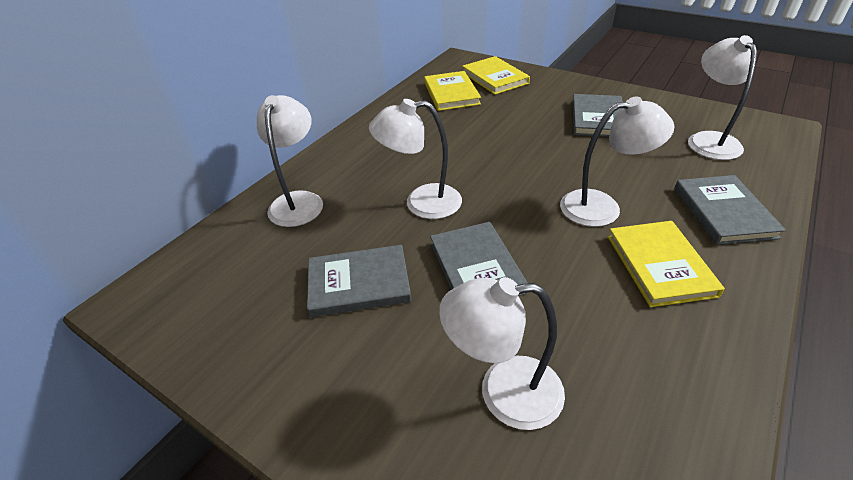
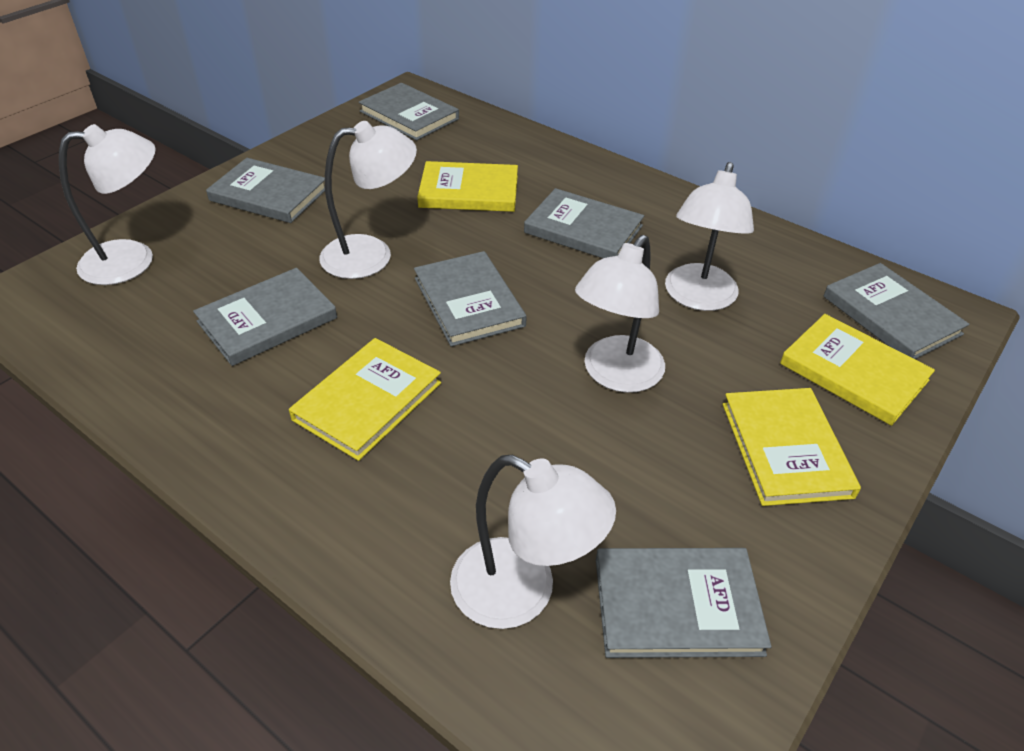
grey book: 4 -> 7
yellow book: 3 -> 4

